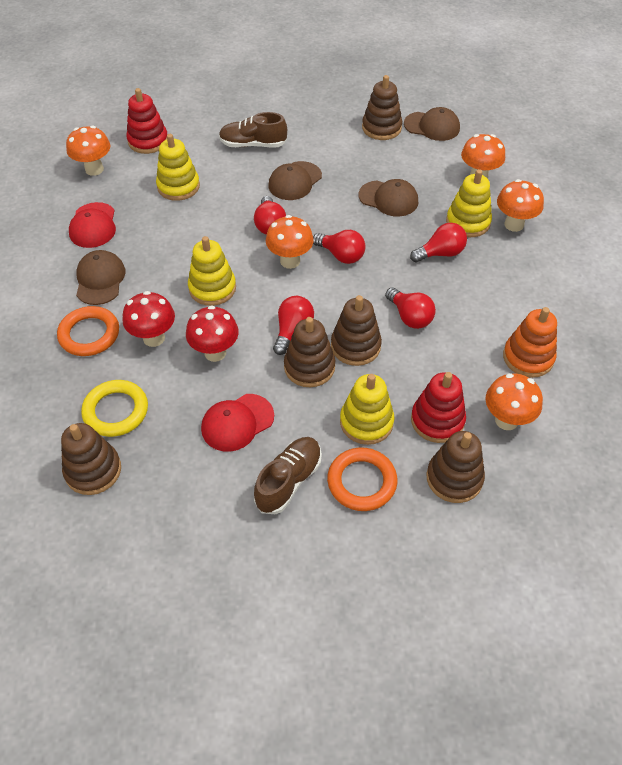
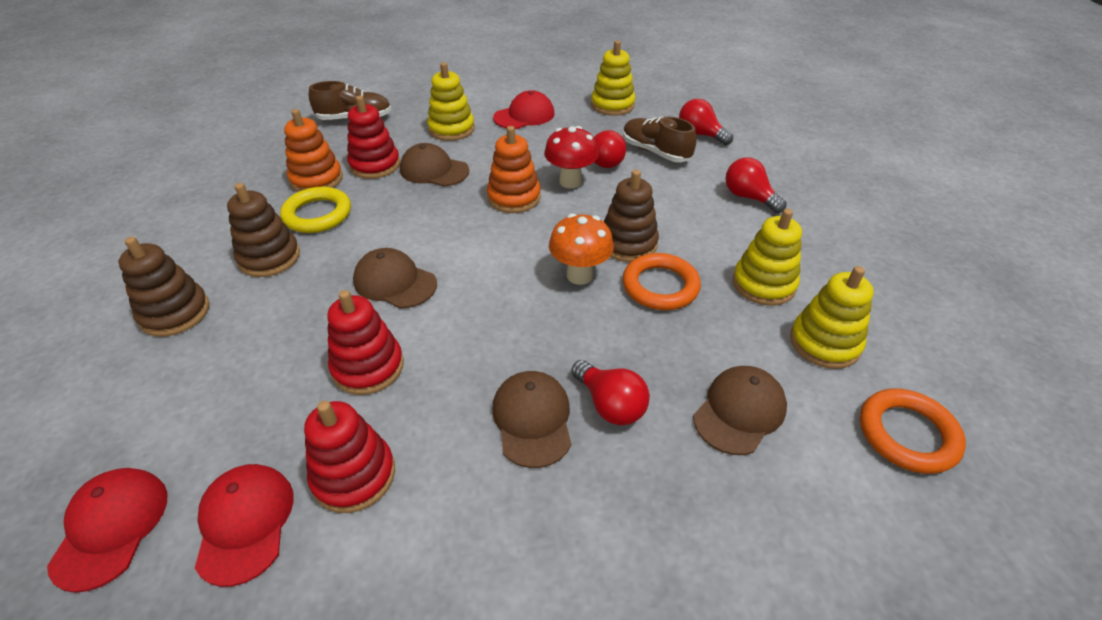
brown stacking toy: 5 -> 3
orange mushroom: 5 -> 1
orange stacking toy: 1 -> 2
red cap: 2 -> 3
red light bulb: 5 -> 4
red mushroom: 2 -> 1
red stacking toy: 2 -> 3

